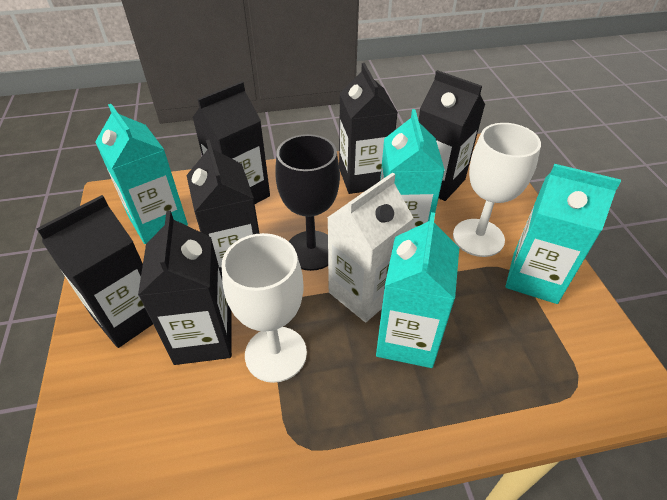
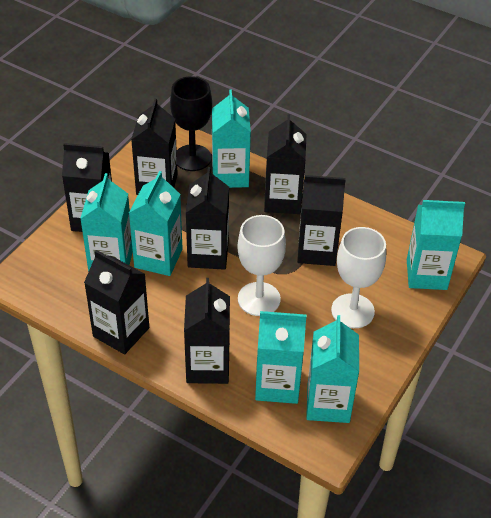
black carton: 6 -> 7
turquoise carton: 4 -> 6
white carton: 1 -> 0

